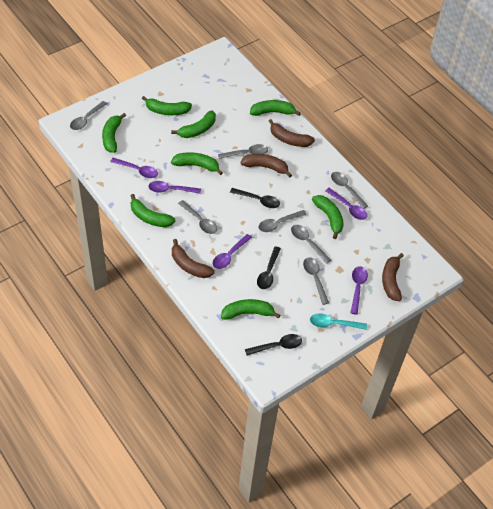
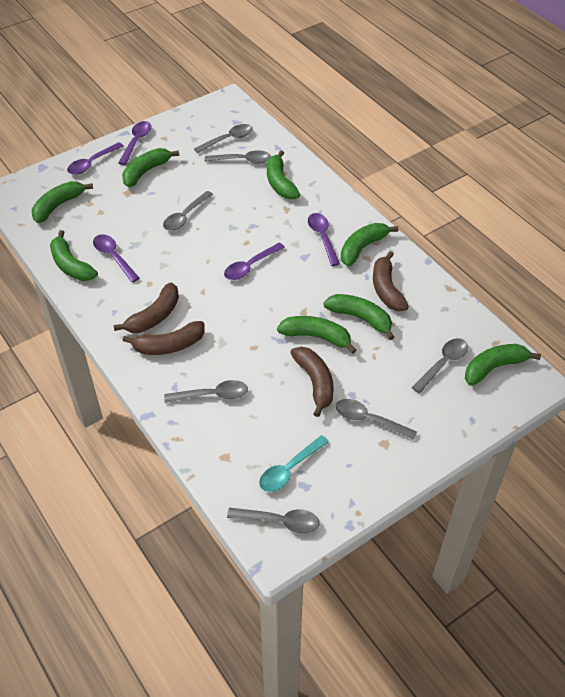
black spoon: 3 -> 0

